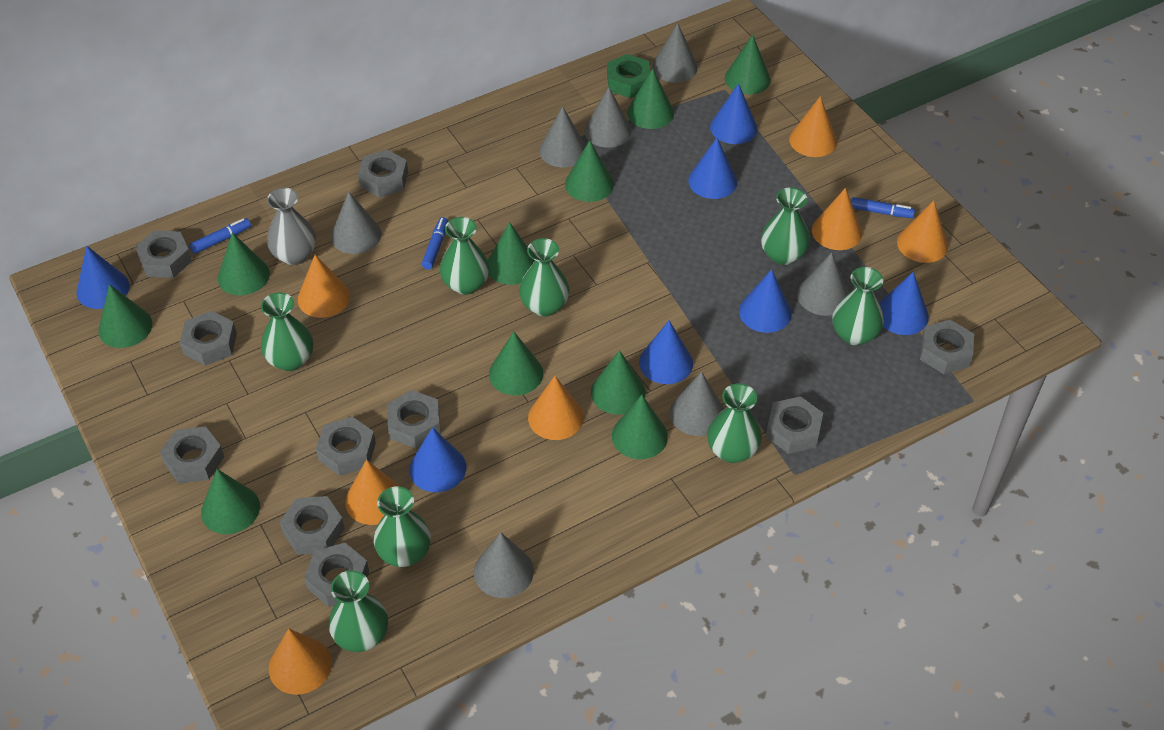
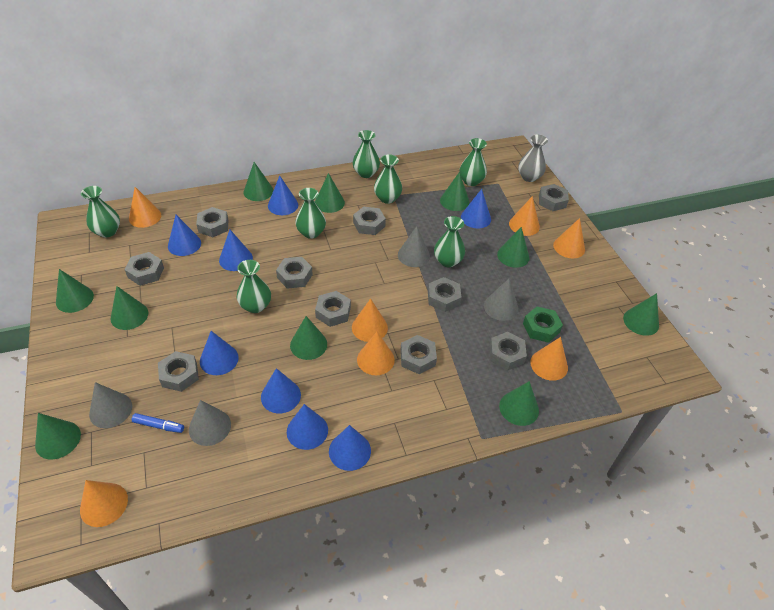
blue cone: 7 -> 8
blue marker: 3 -> 1
green vase: 8 -> 7
grey cone: 7 -> 4

